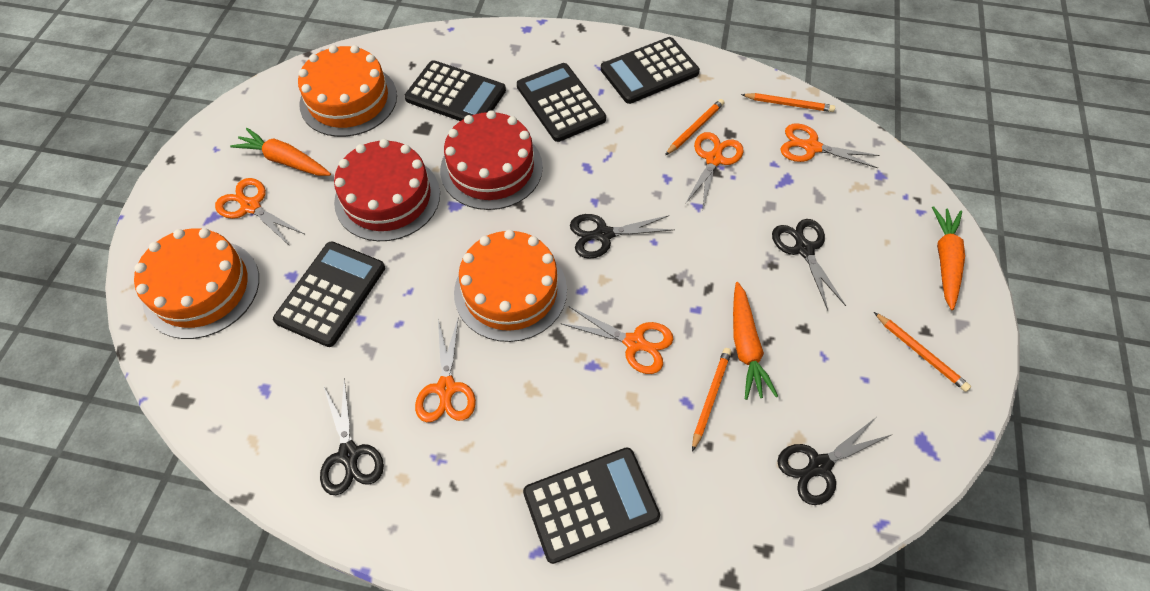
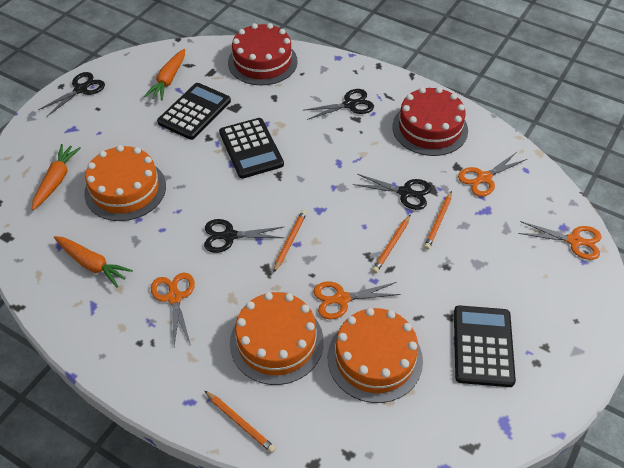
black calculator: 5 -> 3
orange scissors: 5 -> 4

